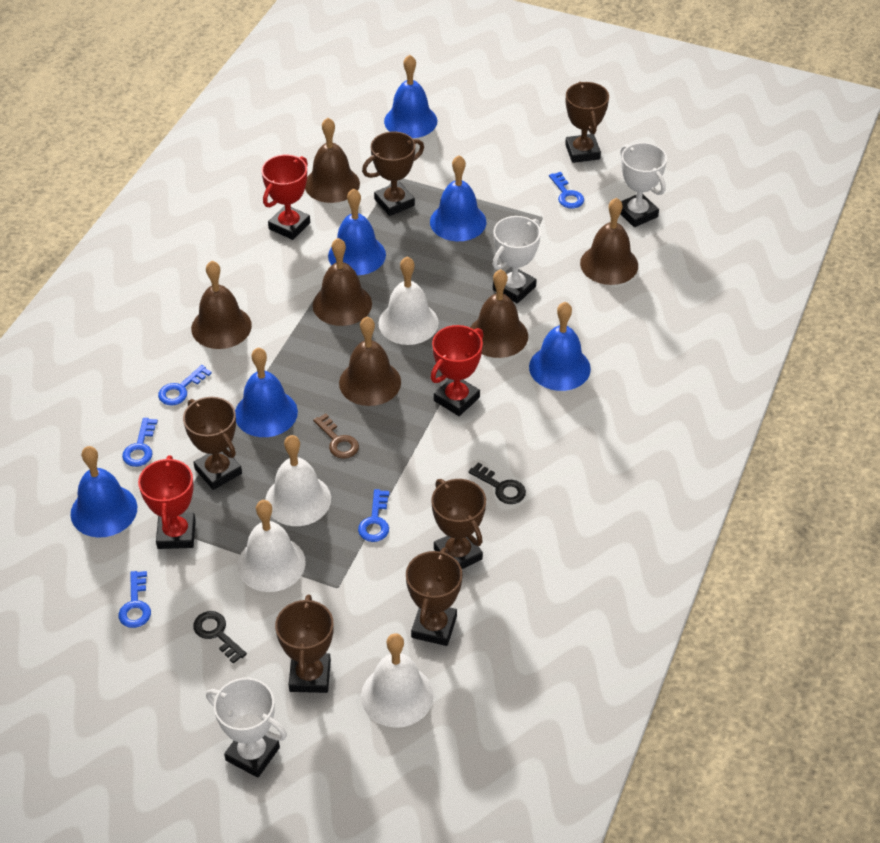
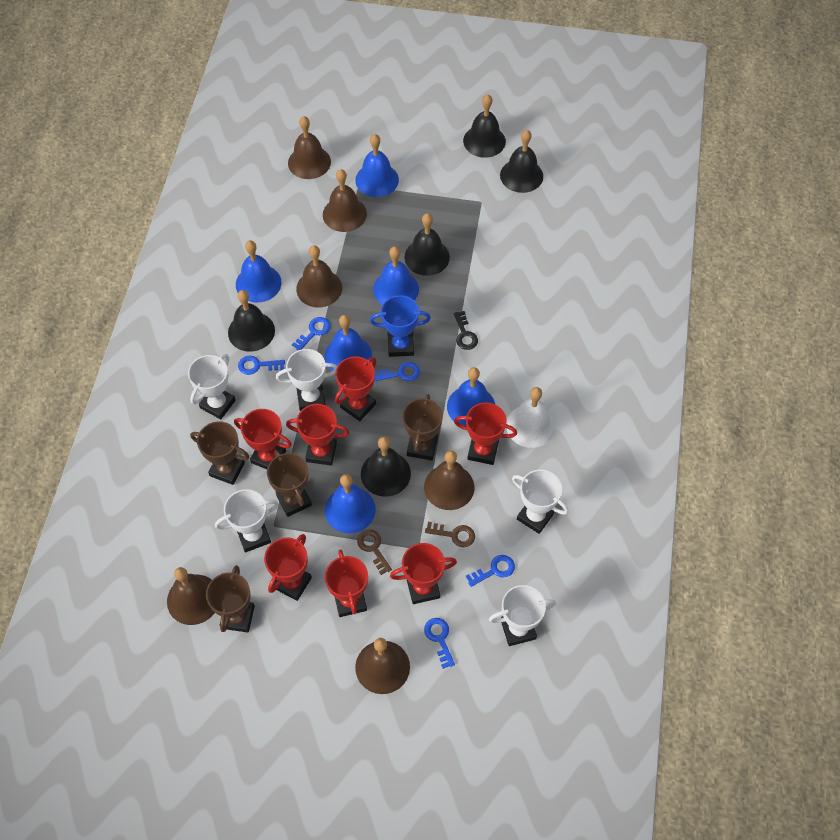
black bell: 0 -> 5
black key: 2 -> 1
blue trophy: 0 -> 1
brown key: 1 -> 2
brown trophy: 6 -> 4
red trophy: 3 -> 7
white bell: 4 -> 1
white trophy: 3 -> 5

